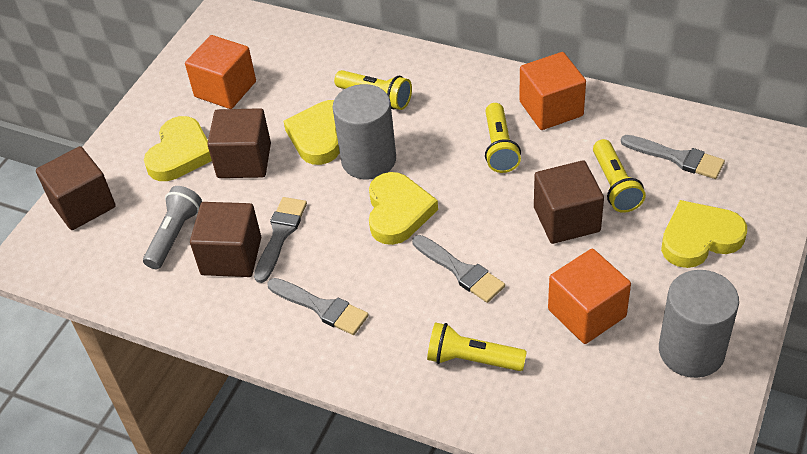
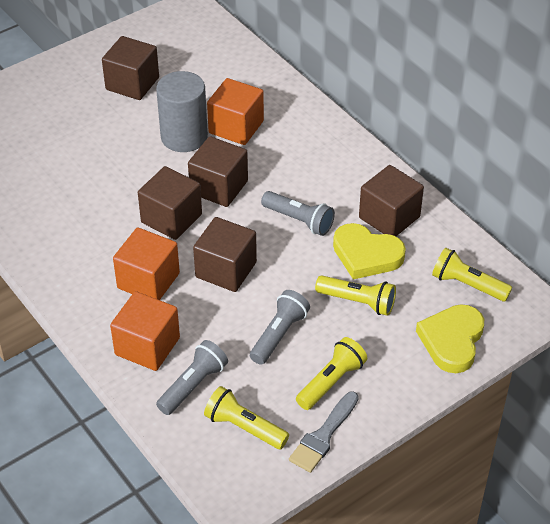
brown cube: 4 -> 5
grey brush: 4 -> 1
grey cylinder: 2 -> 1
grey flashlight: 1 -> 3
yellow heart: 4 -> 2

